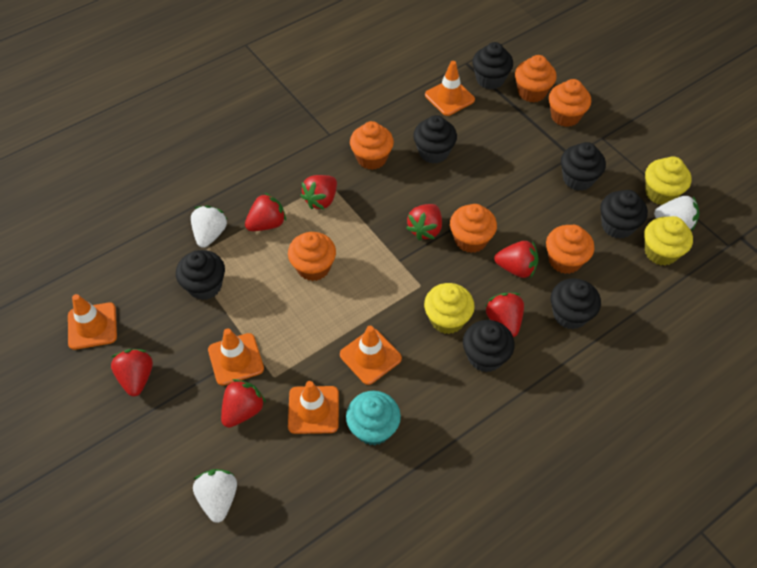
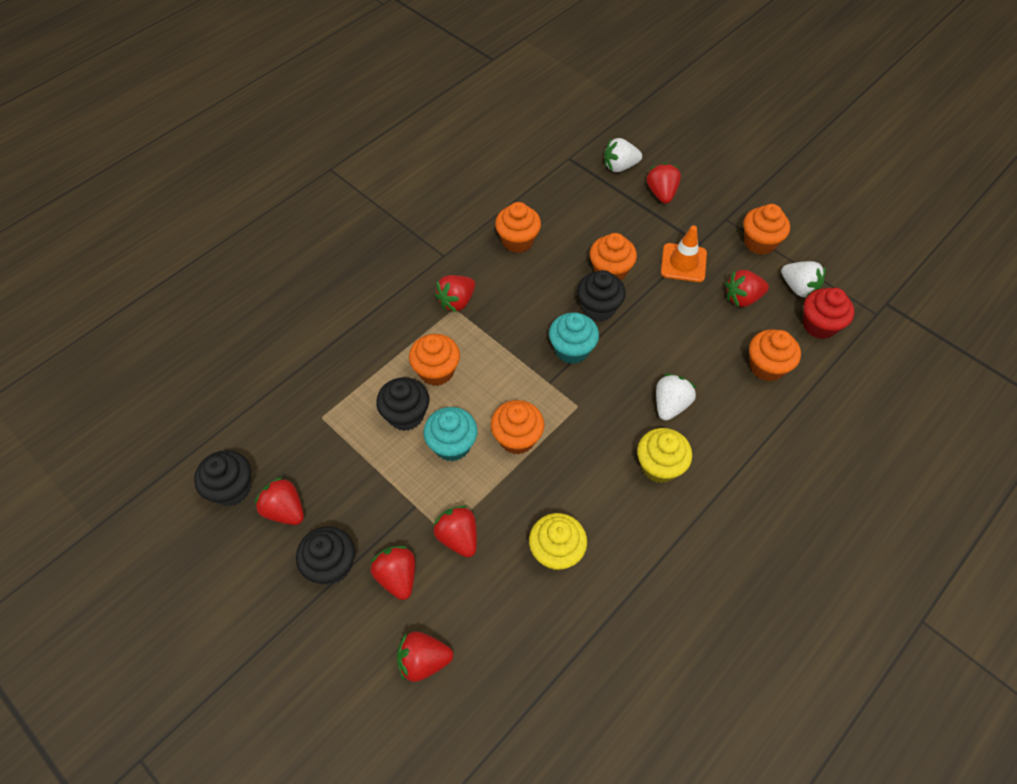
black cupcake: 7 -> 4
orange traffic cone: 5 -> 1
red cupcake: 0 -> 1
turquoise cupcake: 1 -> 2
yellow cupcake: 3 -> 2

